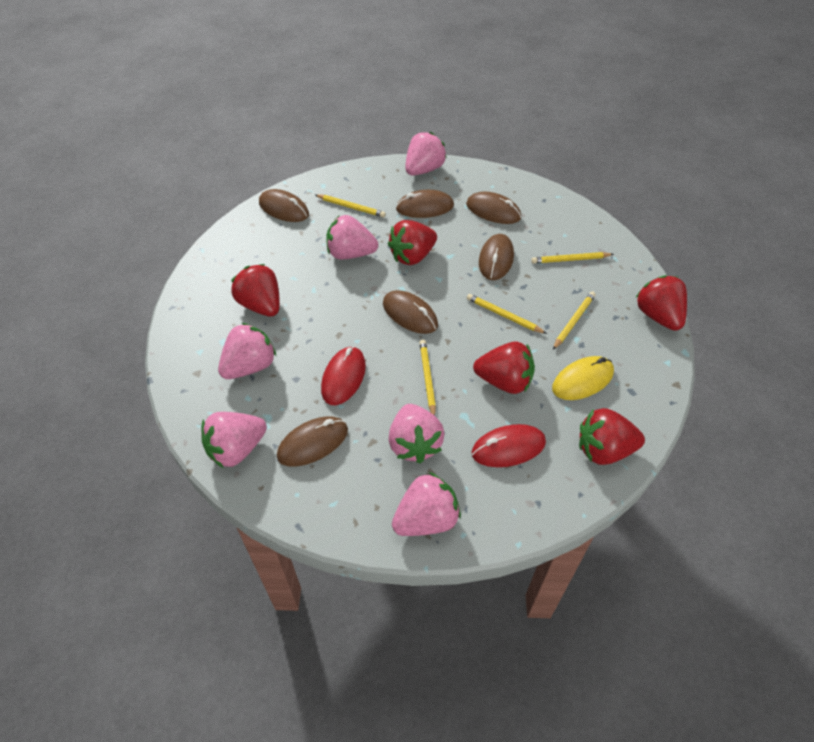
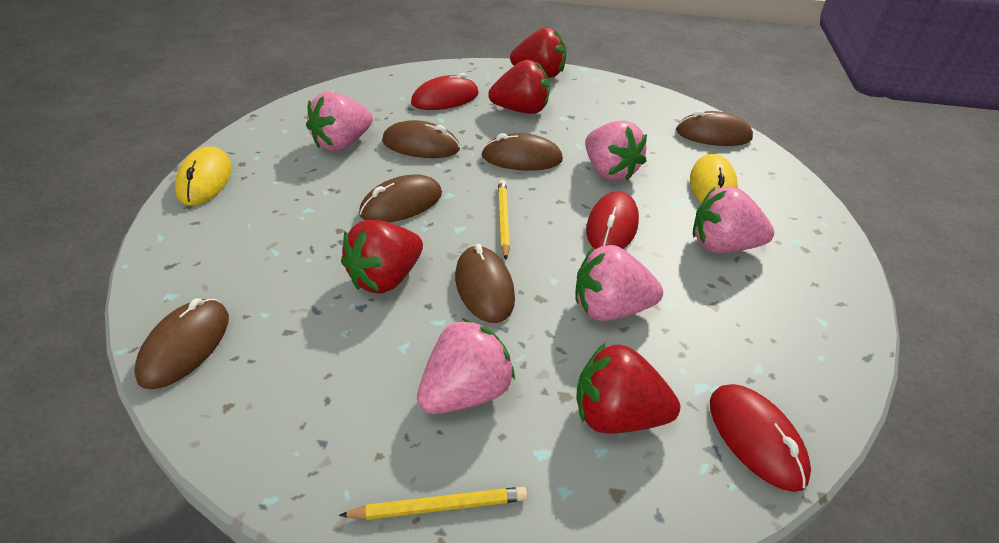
pink strawberry: 6 -> 5
red mouse: 2 -> 3
red strawberry: 5 -> 4
yellow mouse: 1 -> 2
yellow pencil: 5 -> 2

